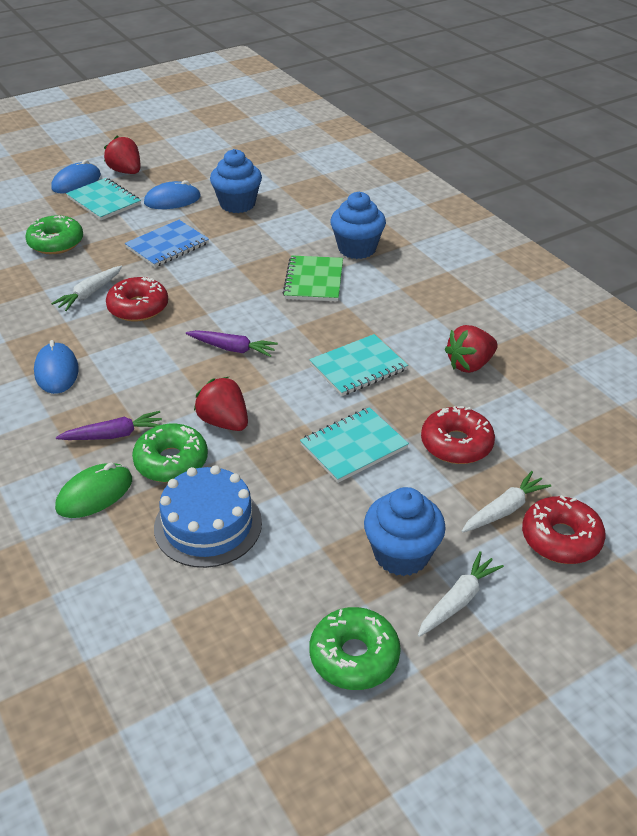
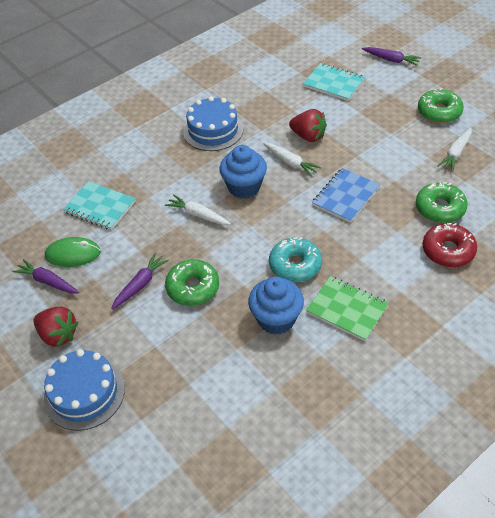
blue cake: 1 -> 2
blue cupcake: 3 -> 2
blue mouse: 3 -> 0
purple carrot: 2 -> 3
red donut: 3 -> 1
red strawberry: 3 -> 2
turquoise donut: 0 -> 1
turquoise notebook: 3 -> 2

